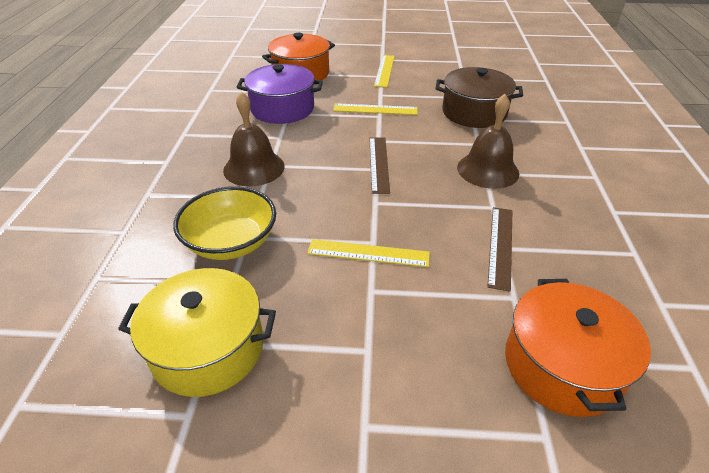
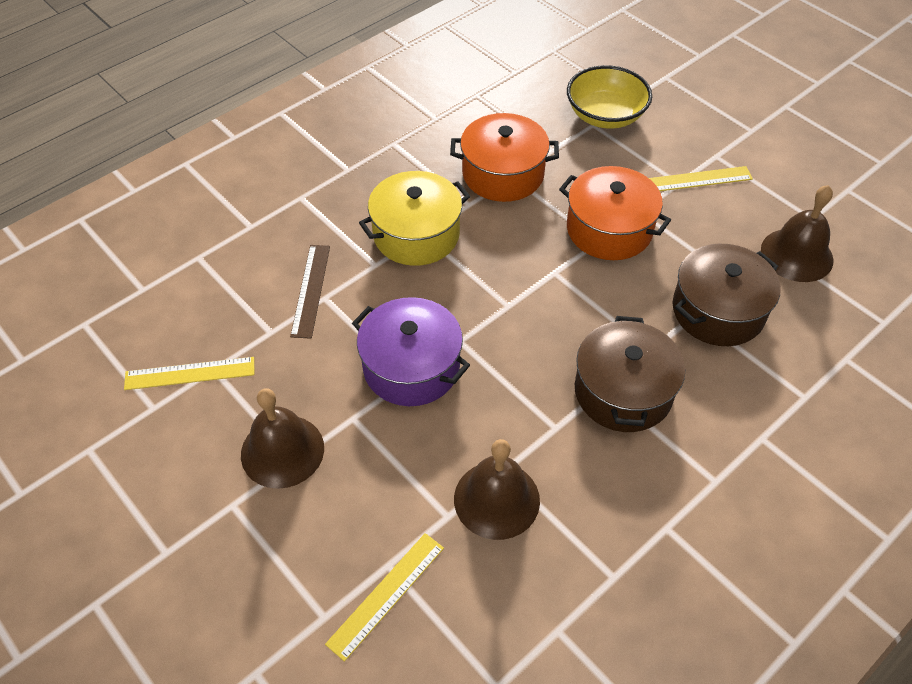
brown bell: 2 -> 3
brown pot: 1 -> 2
brown ruler: 2 -> 1

